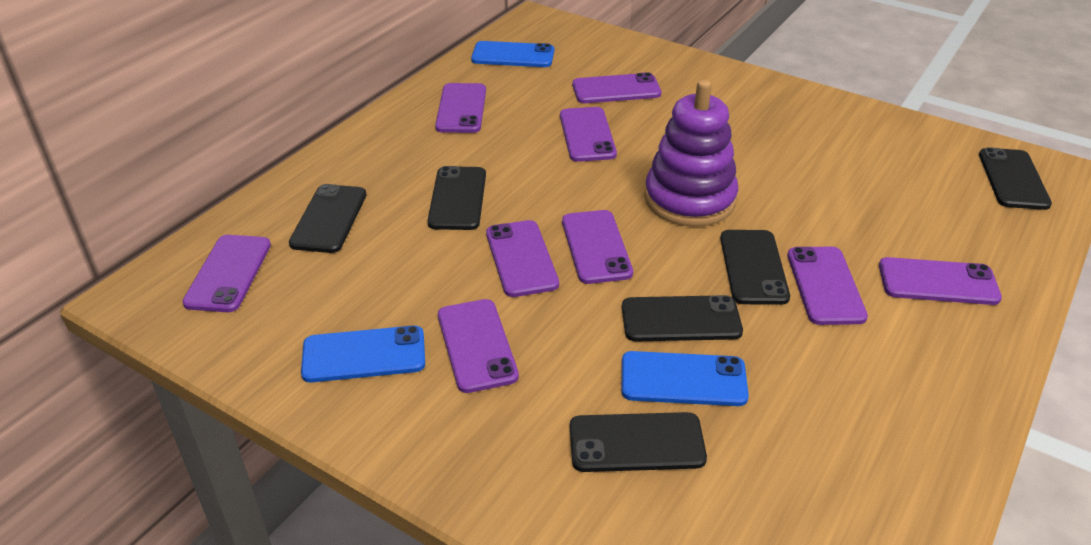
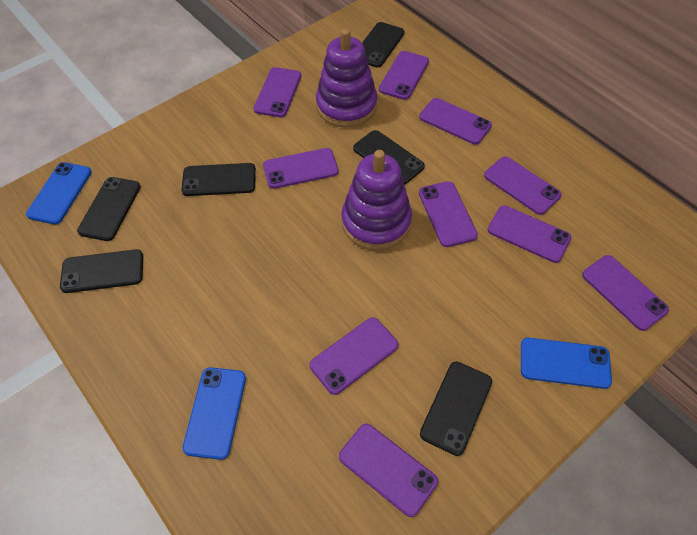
purple phone: 9 -> 10
purple stacking toy: 1 -> 2

